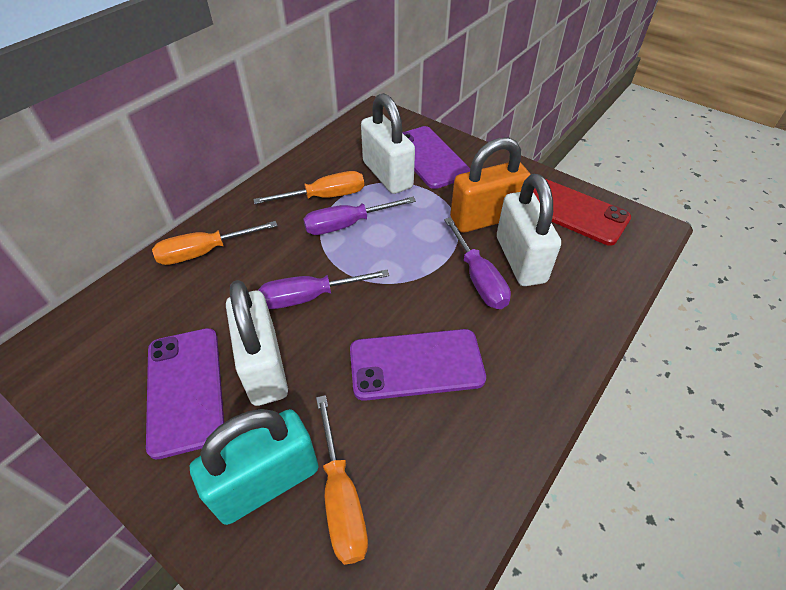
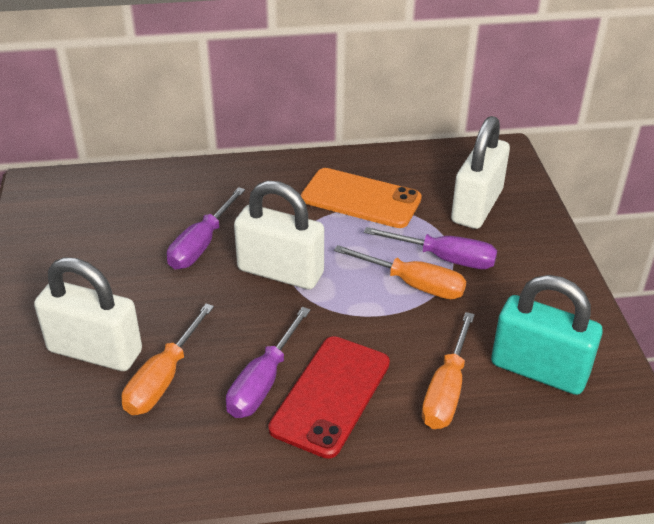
orange padlock: 1 -> 0
orange phone: 0 -> 1
purple phone: 3 -> 0

